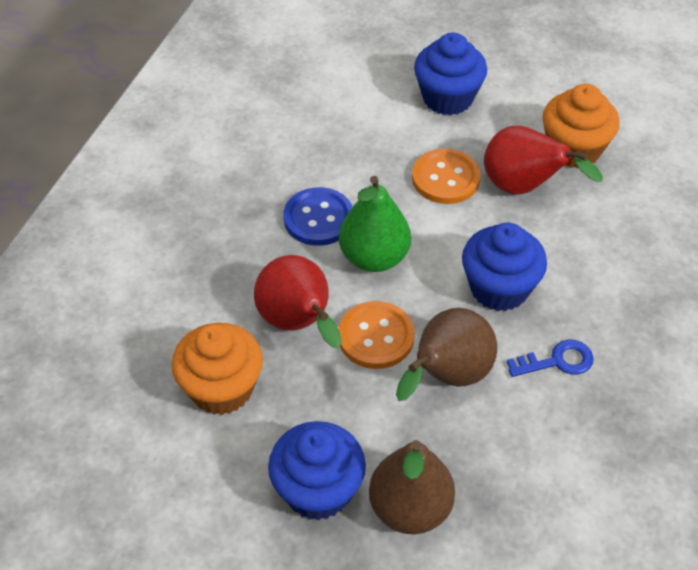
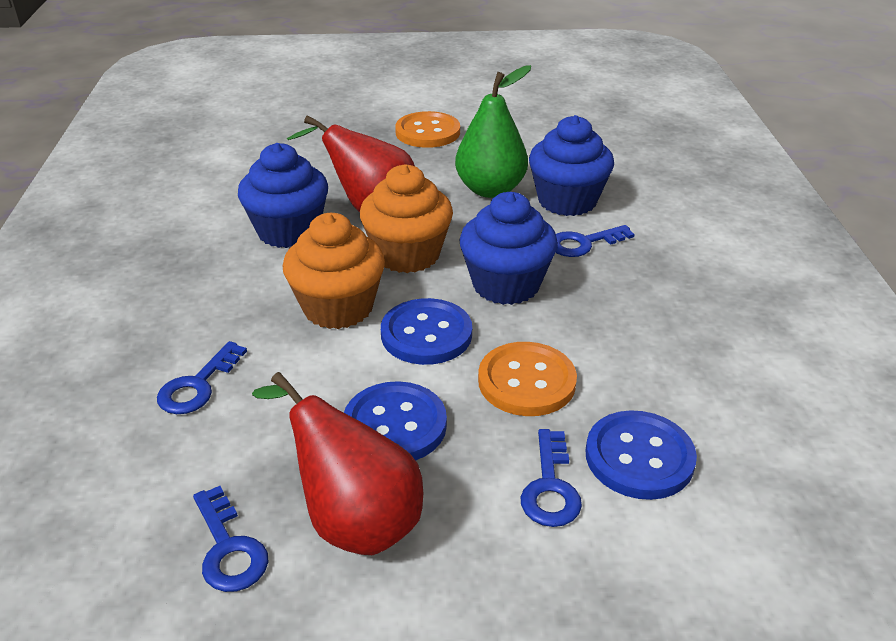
blue button: 1 -> 3
blue key: 1 -> 4
brown pear: 2 -> 0

